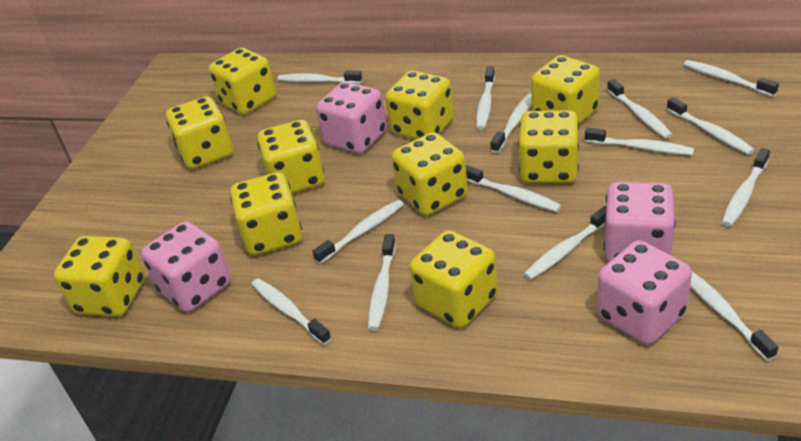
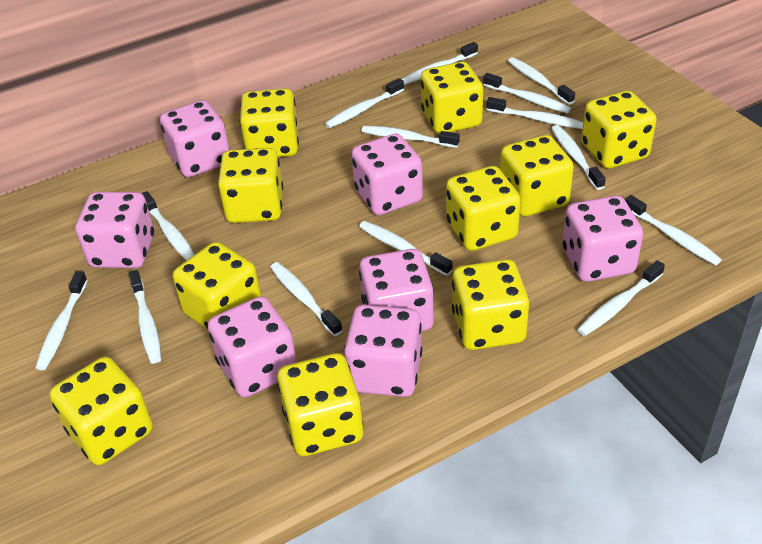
pink dice: 4 -> 7

